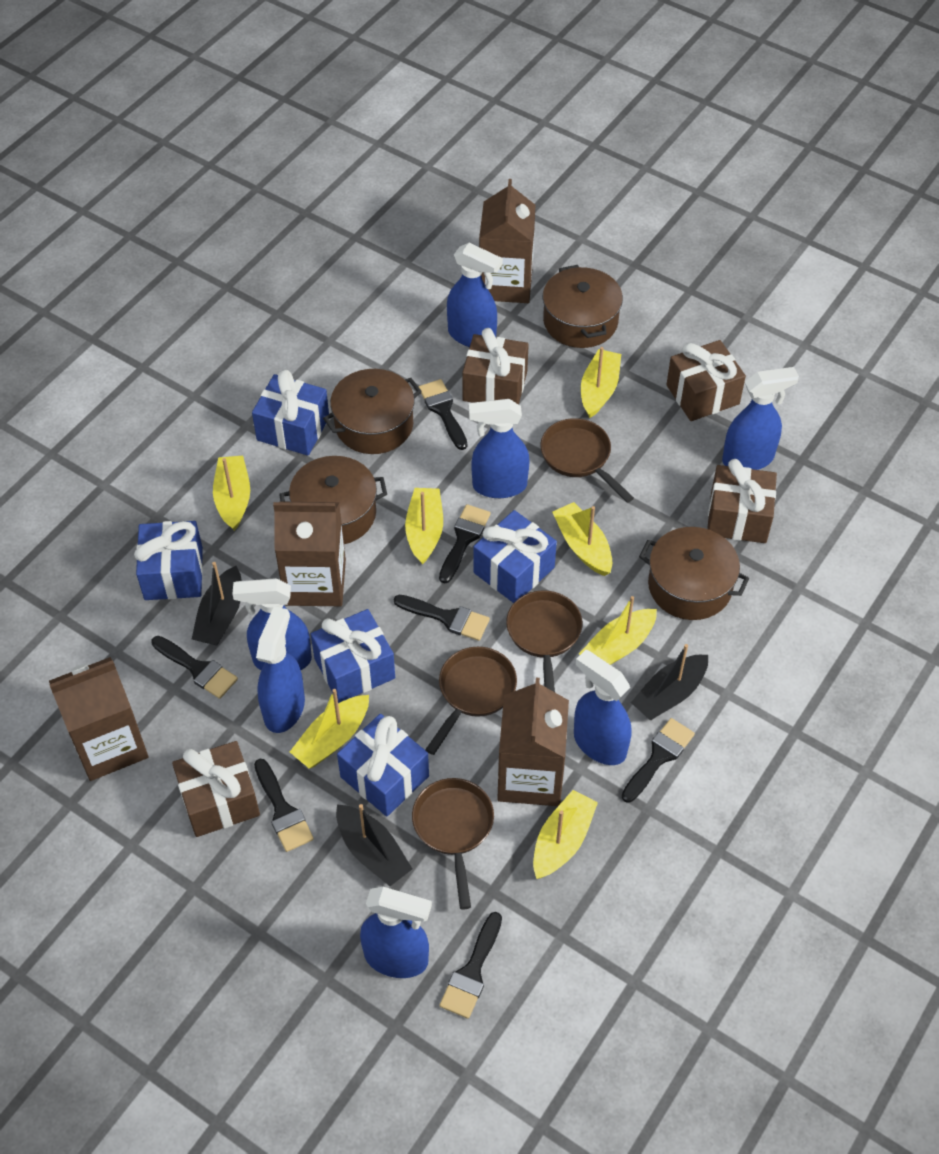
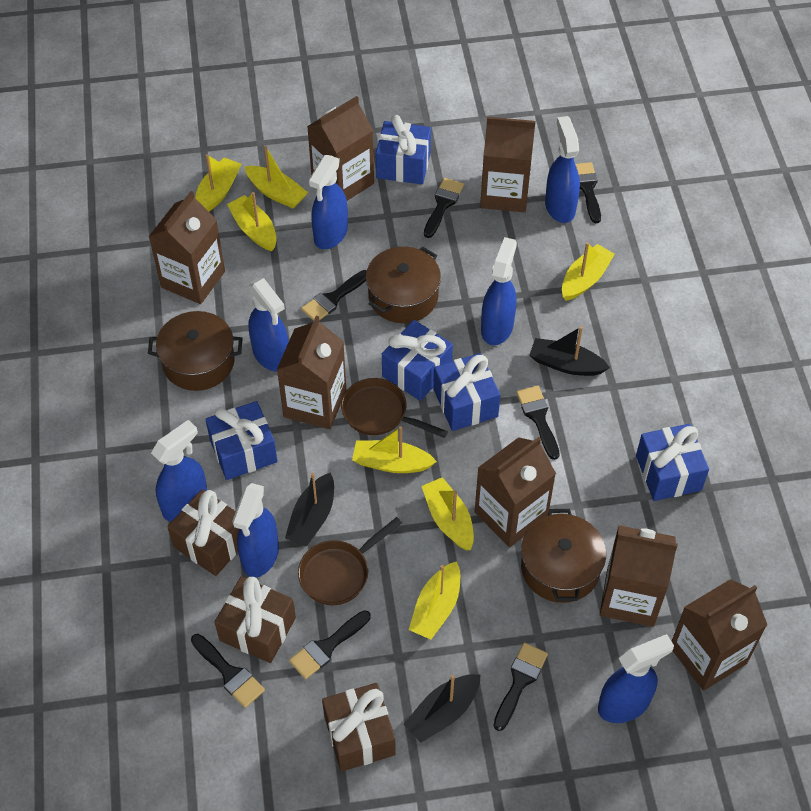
brown carton: 4 -> 7
brown gift: 4 -> 3
brown pan: 4 -> 2
brown pot: 4 -> 3

